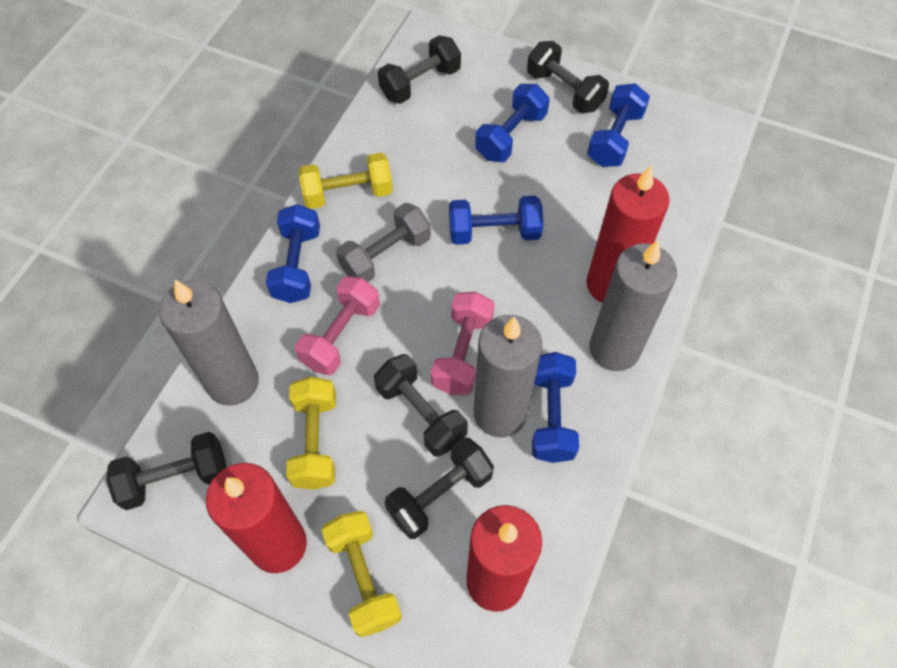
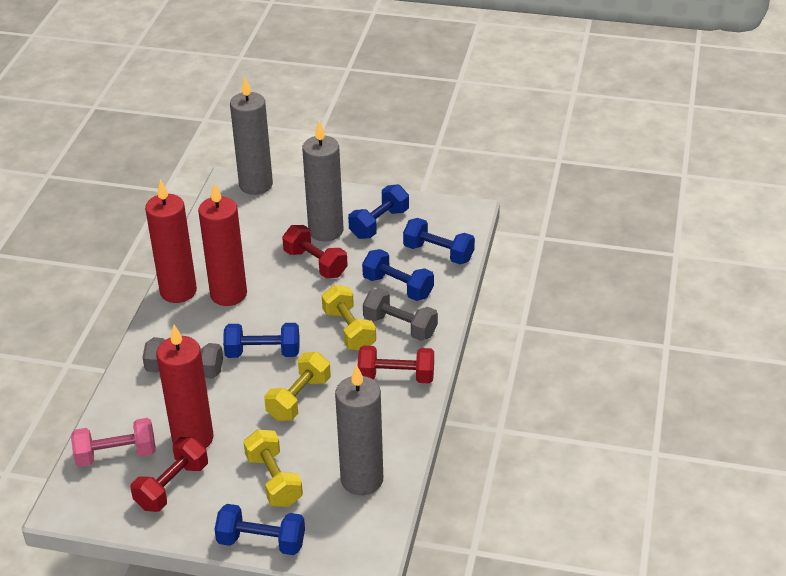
black dumbbell: 5 -> 0
grey dumbbell: 1 -> 2
pink dumbbell: 2 -> 1
red dumbbell: 0 -> 3

